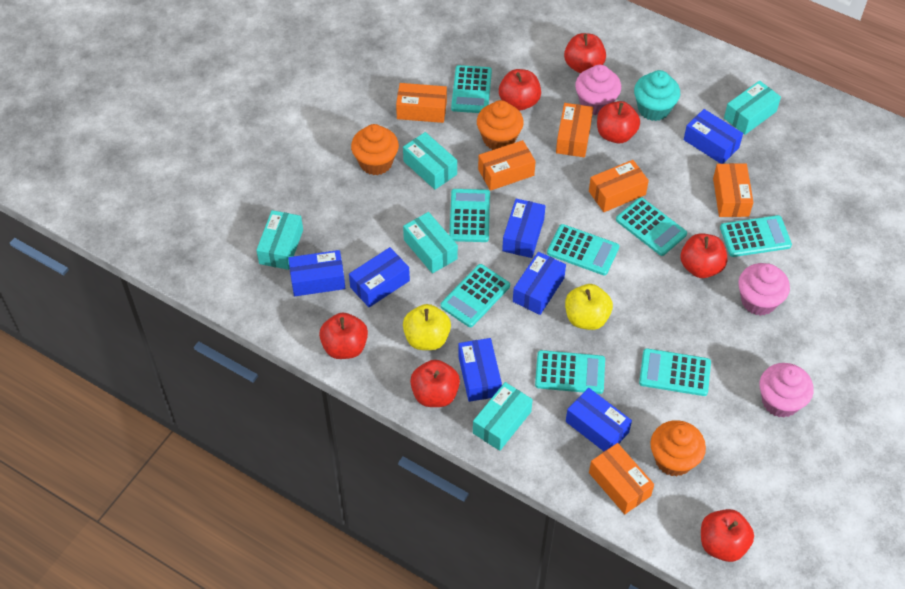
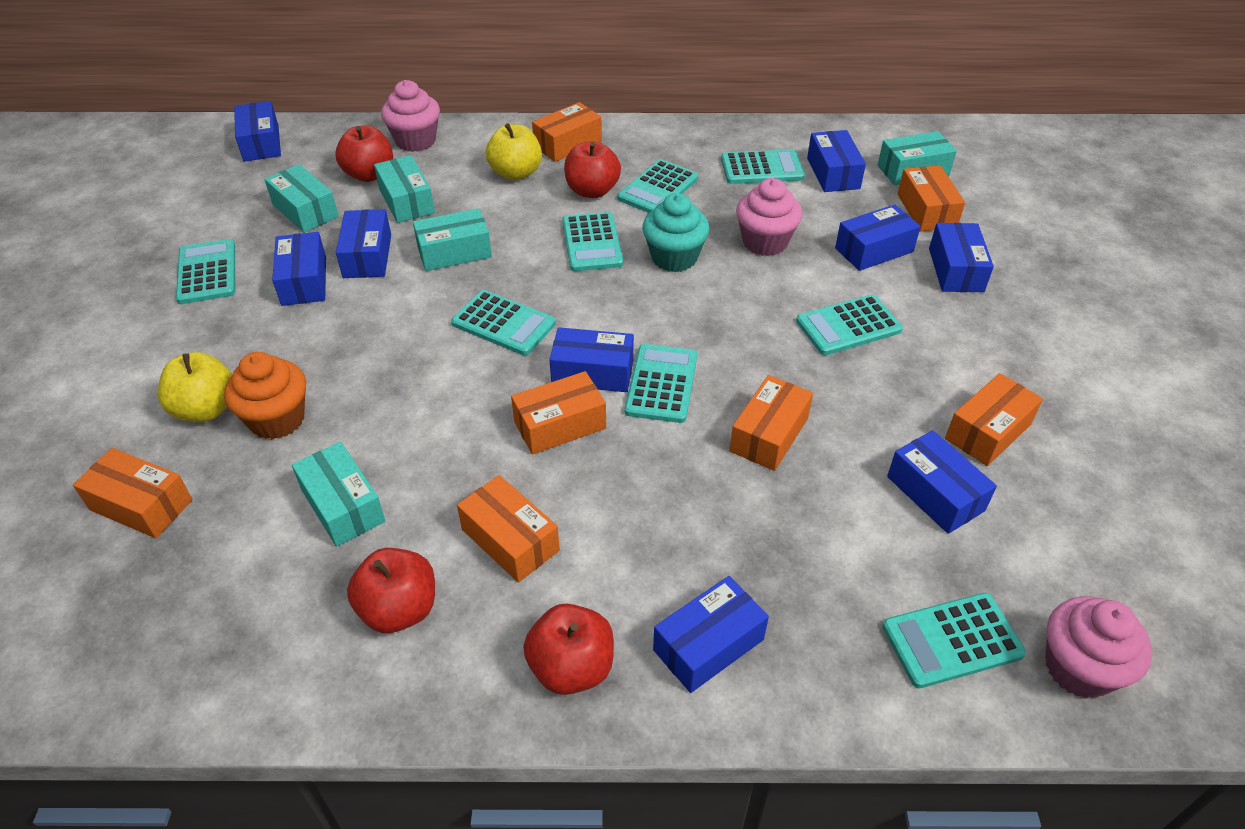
blue box: 7 -> 9
orange box: 6 -> 7
orange cupcake: 3 -> 1
red apple: 7 -> 4

